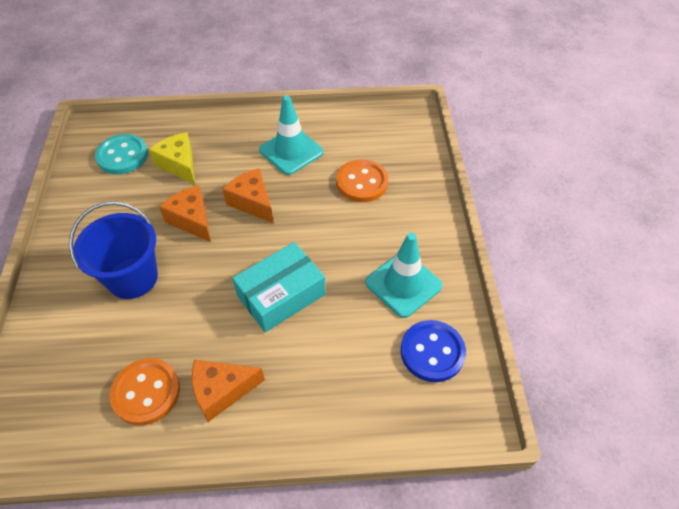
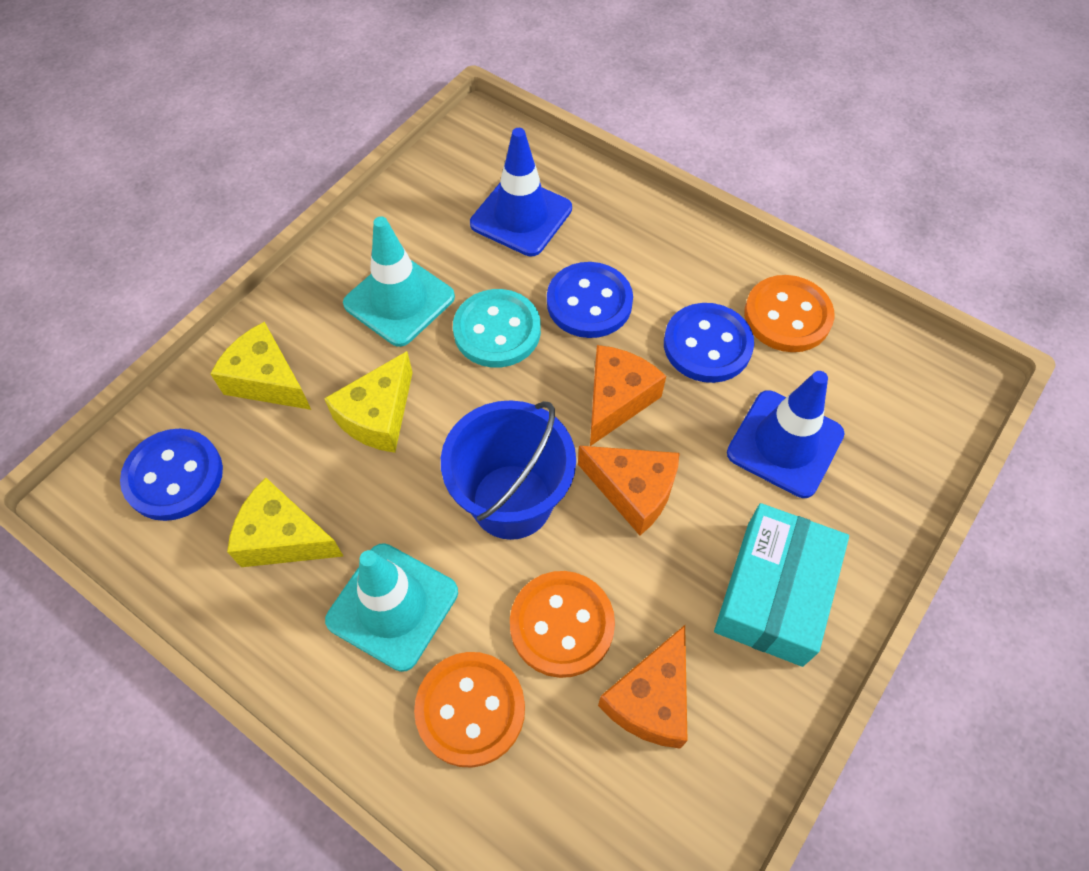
blue button: 1 -> 3
blue traffic cone: 0 -> 2
orange button: 2 -> 3
yellow cheese: 1 -> 3

